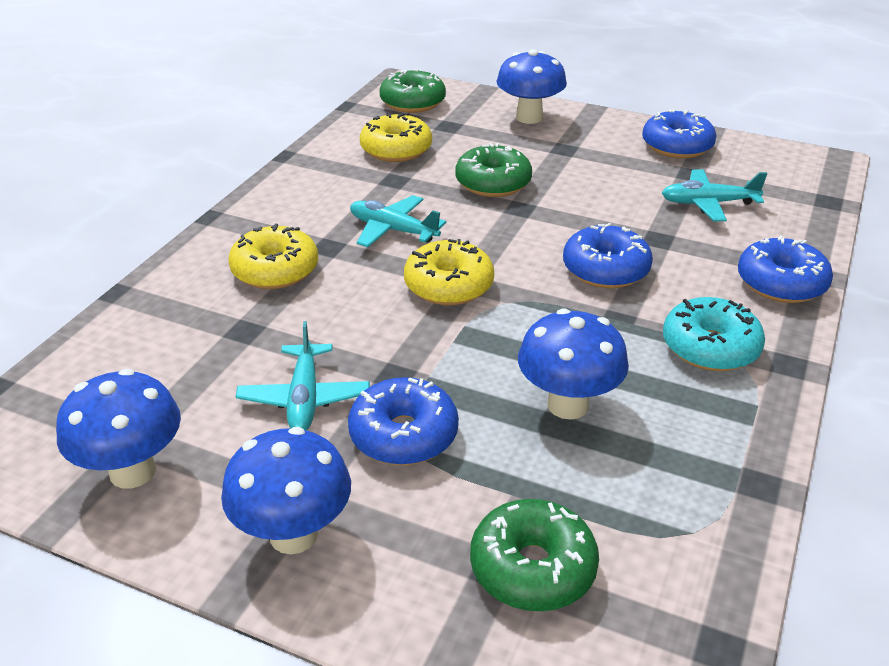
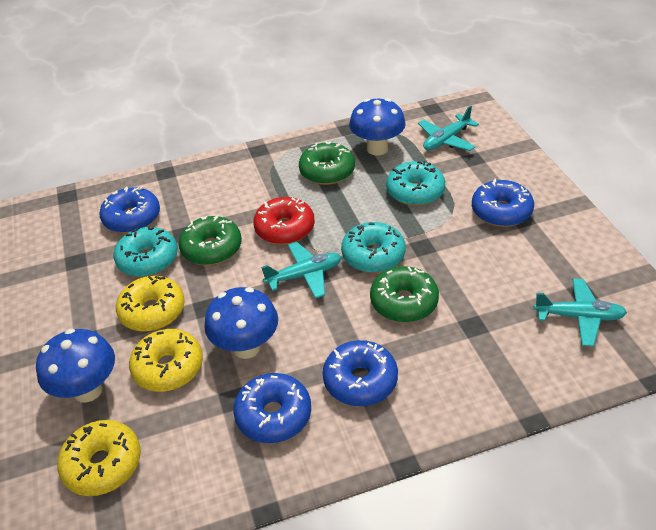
blue mushroom: 4 -> 3
red donut: 0 -> 1
turquoise donut: 1 -> 3

